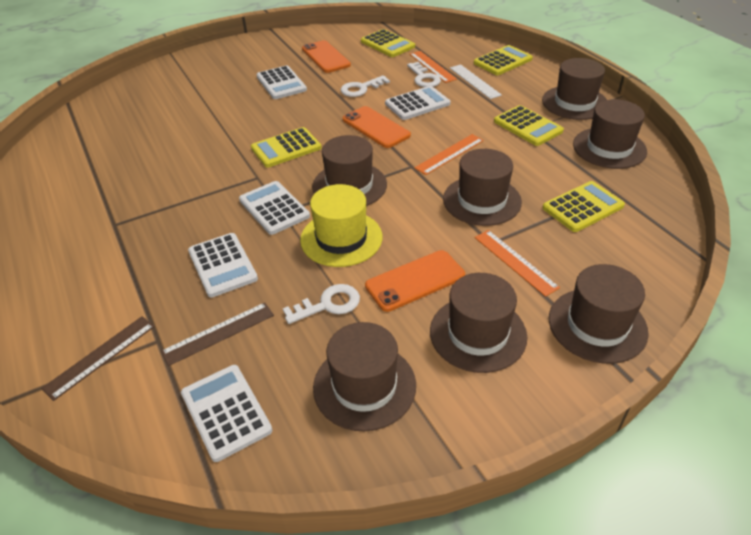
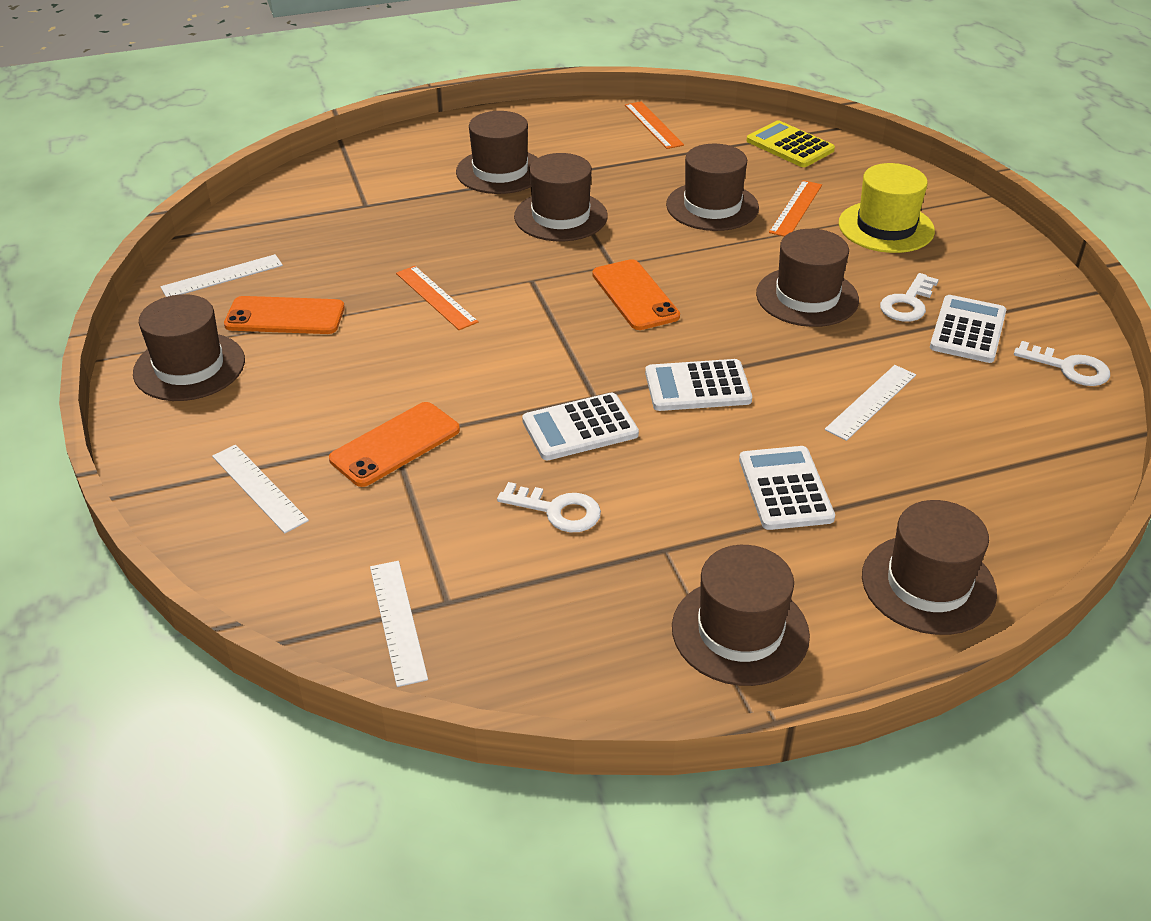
brown ruler: 2 -> 0
white calculator: 5 -> 4
white ruler: 1 -> 4
yellow calculator: 5 -> 1

